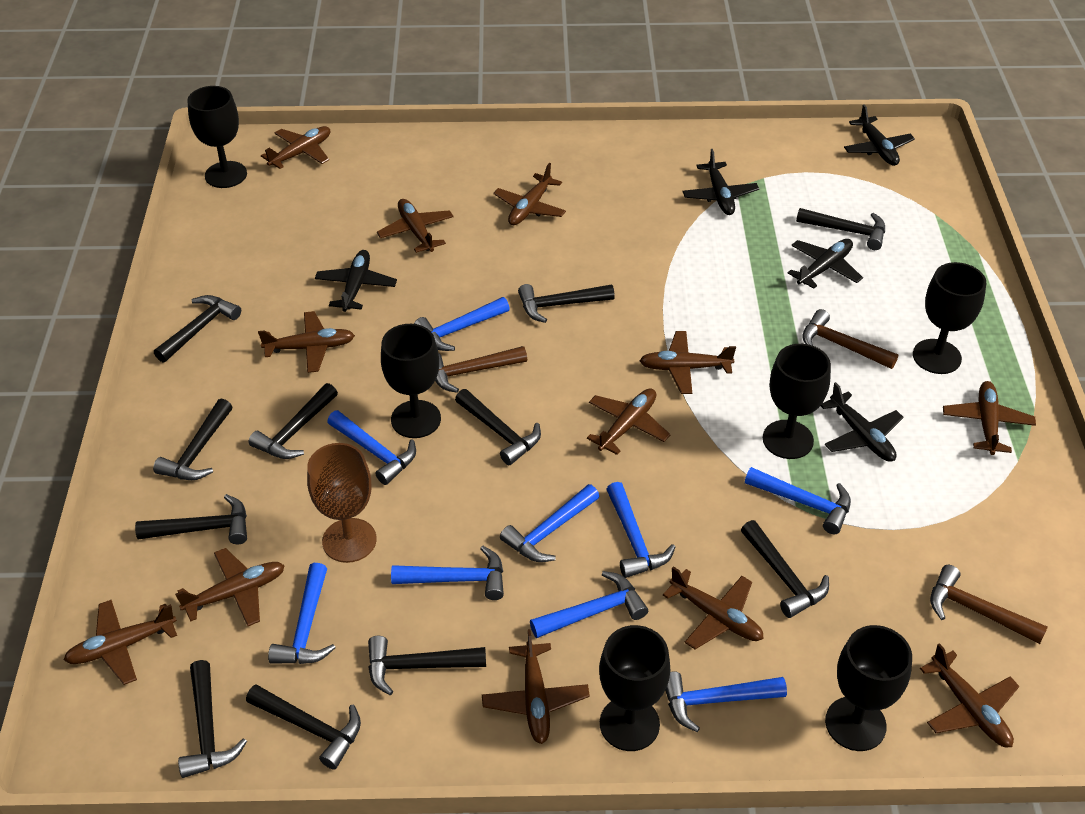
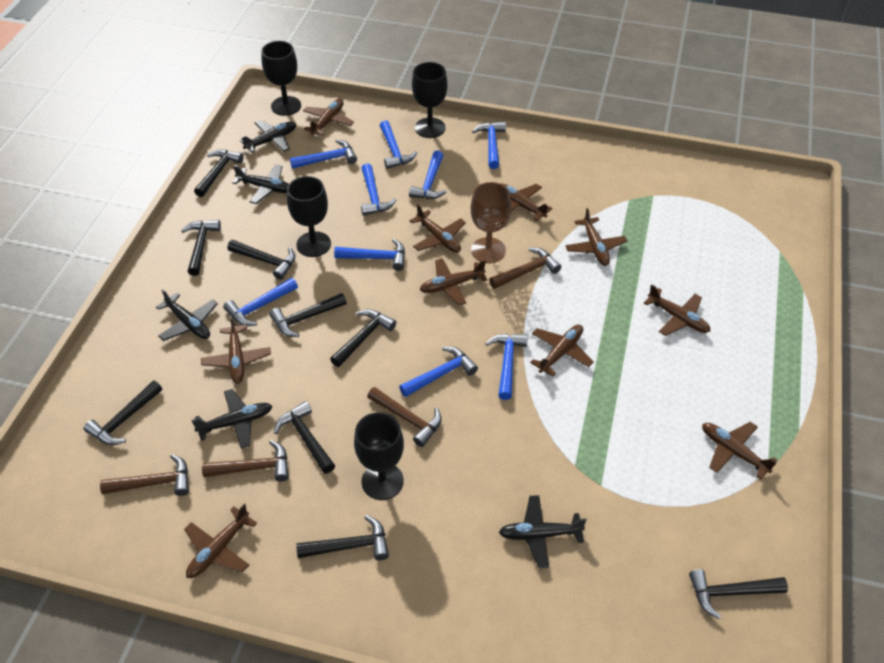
black goblet: 6 -> 4
black hammer: 11 -> 9
brown hammer: 3 -> 4
brown plane: 12 -> 10

